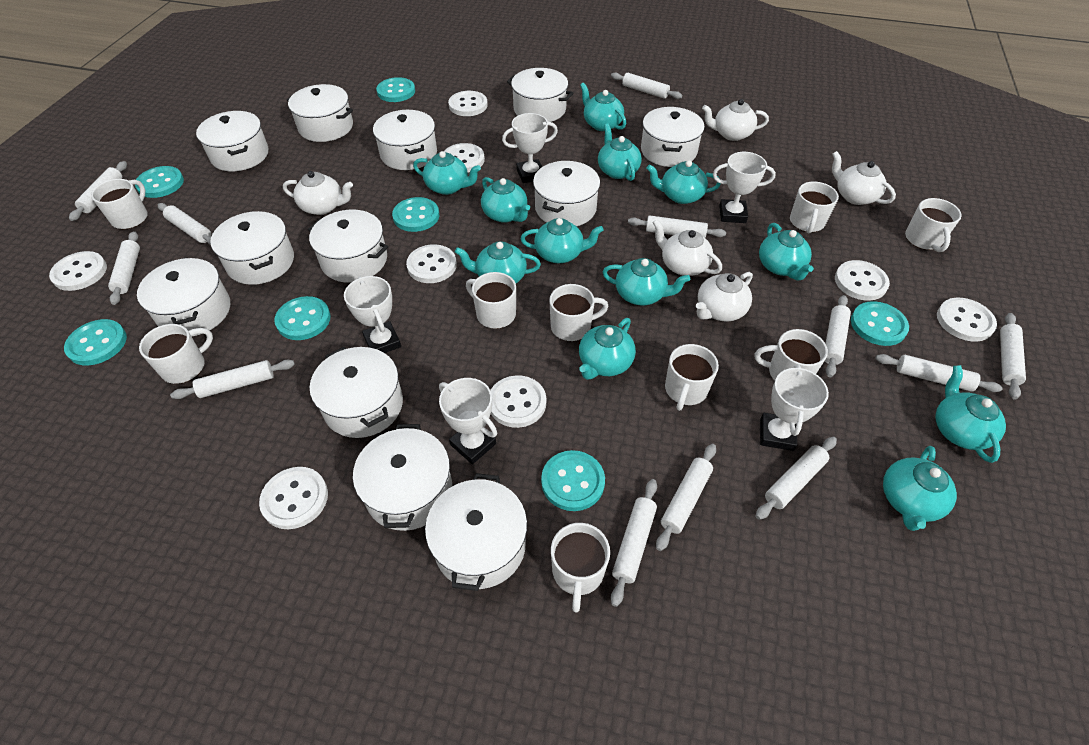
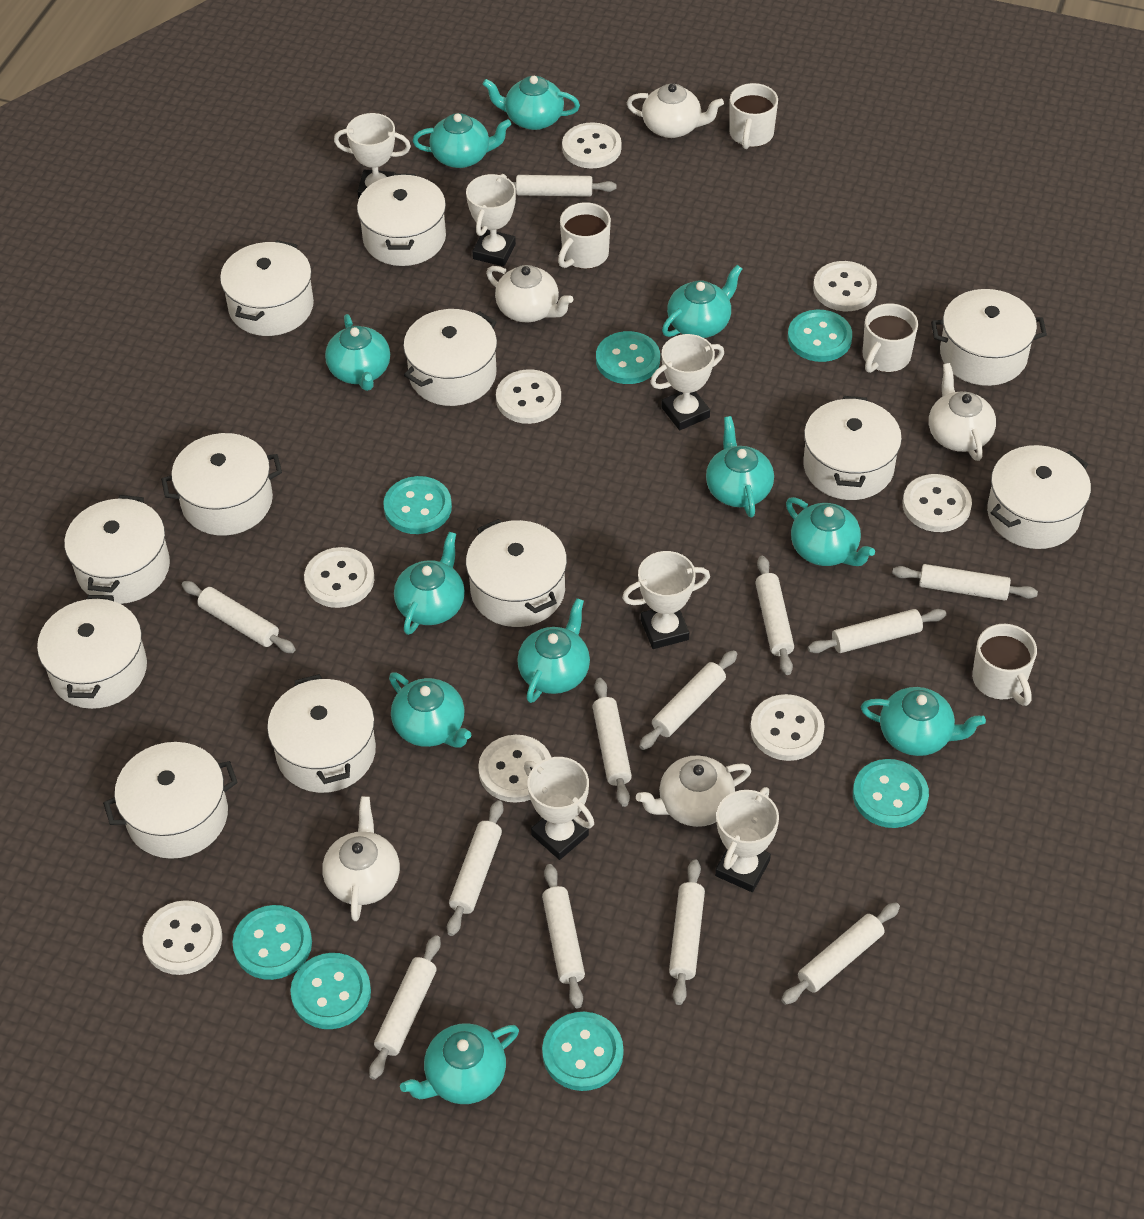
turquoise teapot: 12 -> 11
white mug: 9 -> 4
white trophy: 5 -> 6

